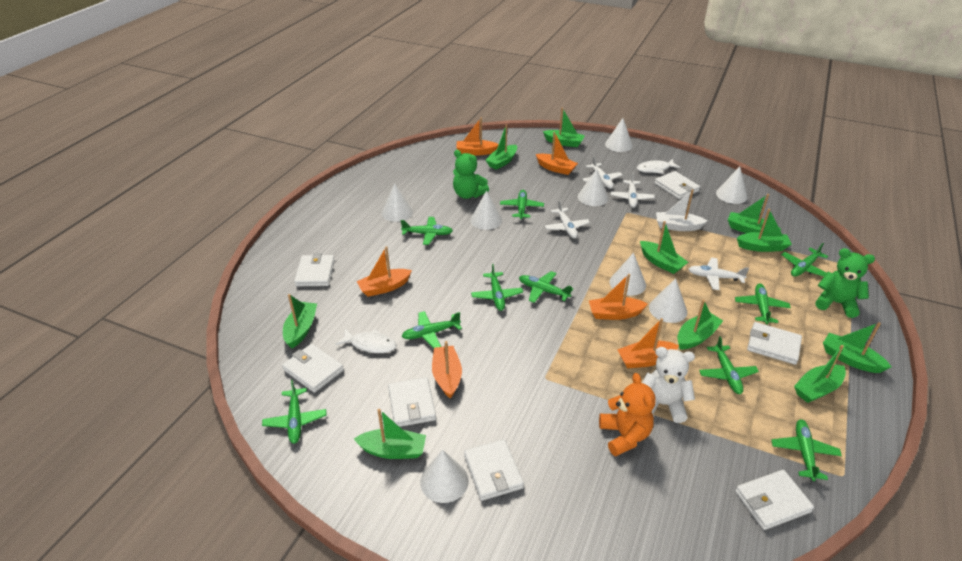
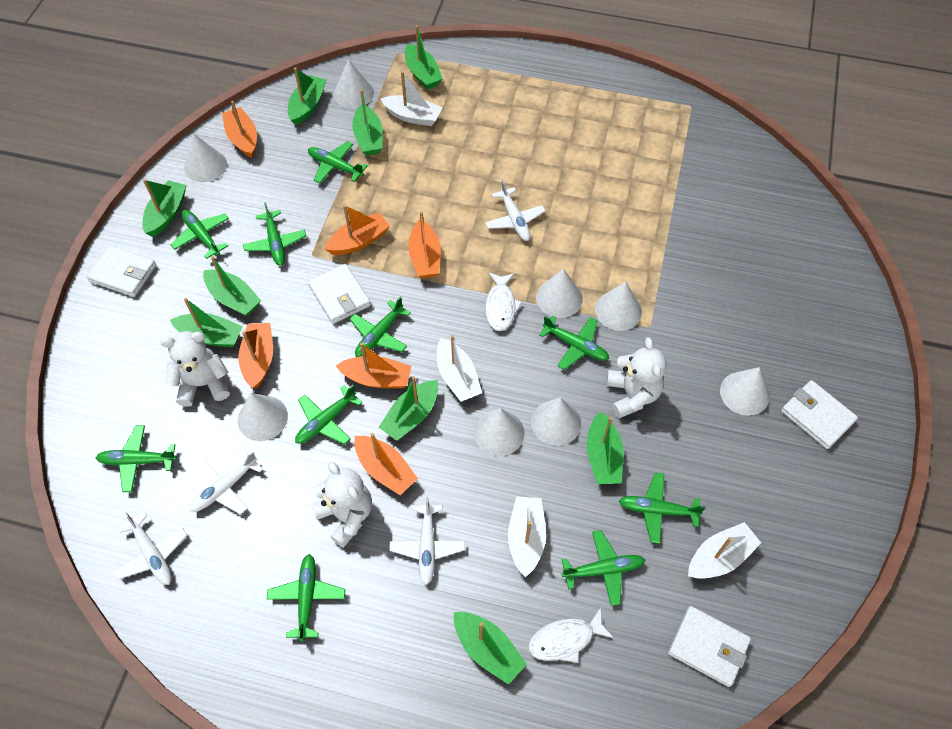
green boat: 10 -> 9
green teddy bear: 2 -> 0
orange teddy bear: 1 -> 0
white boat: 1 -> 4
white teddy bear: 1 -> 3
white wallet: 7 -> 4

